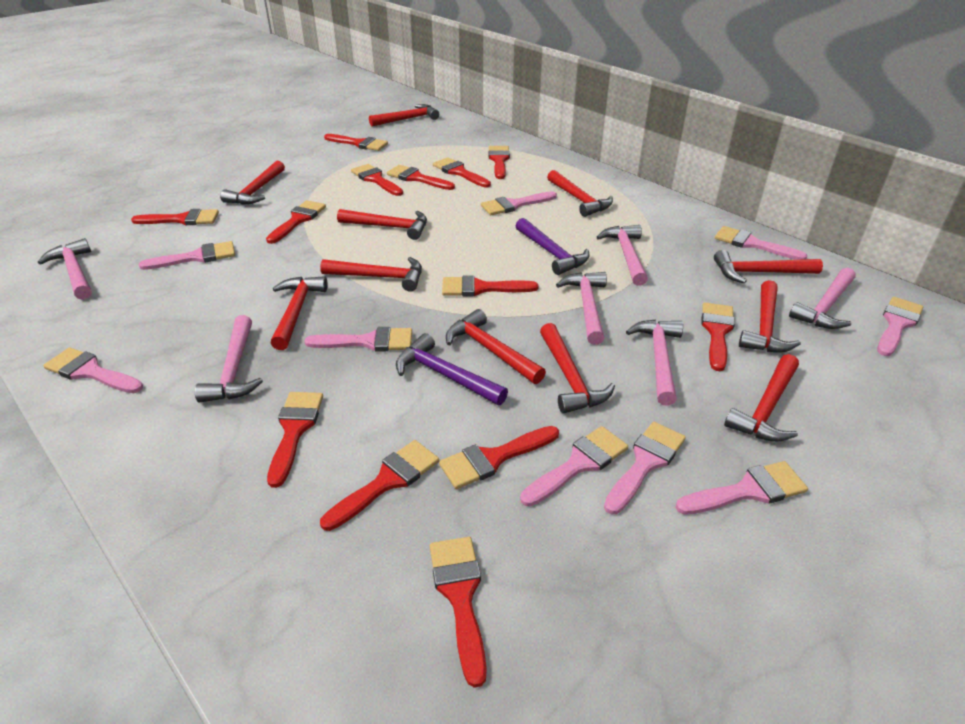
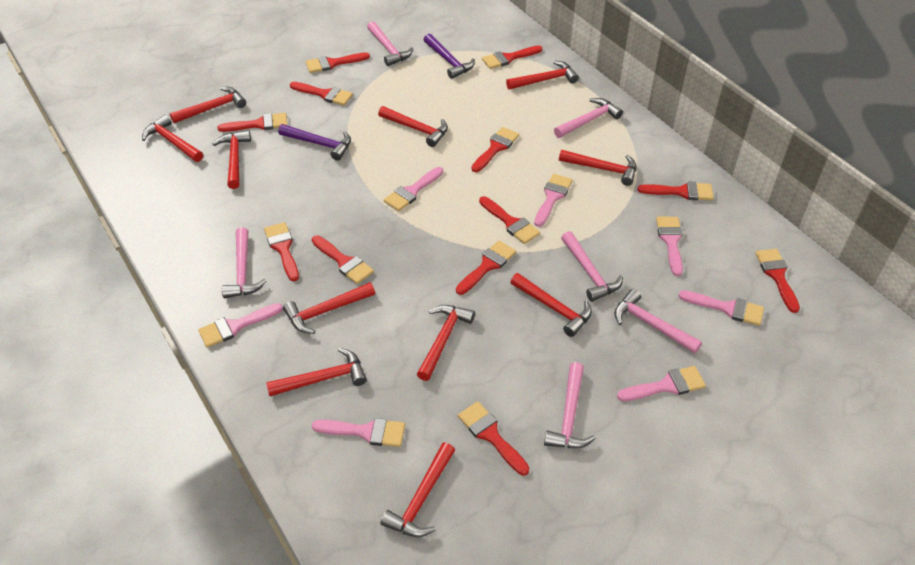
pink brush: 9 -> 7
red brush: 13 -> 12

